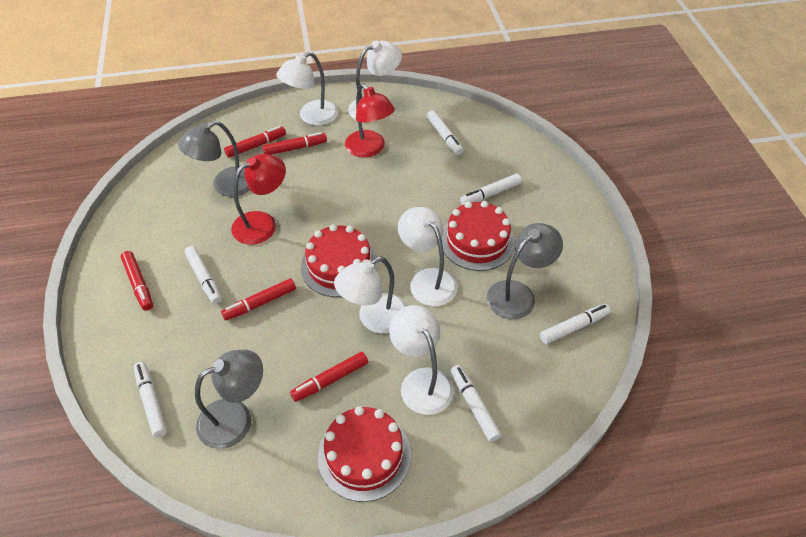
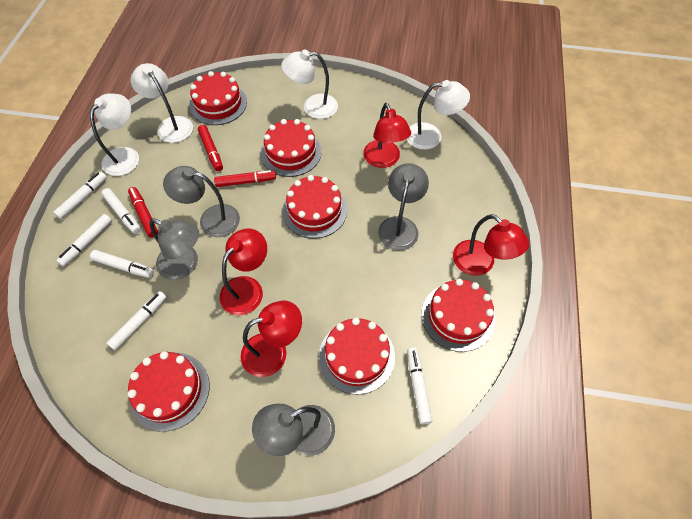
grey lamp: 3 -> 4
red cake: 3 -> 6
red lamp: 2 -> 4
red marker: 5 -> 3
white lamp: 5 -> 4

